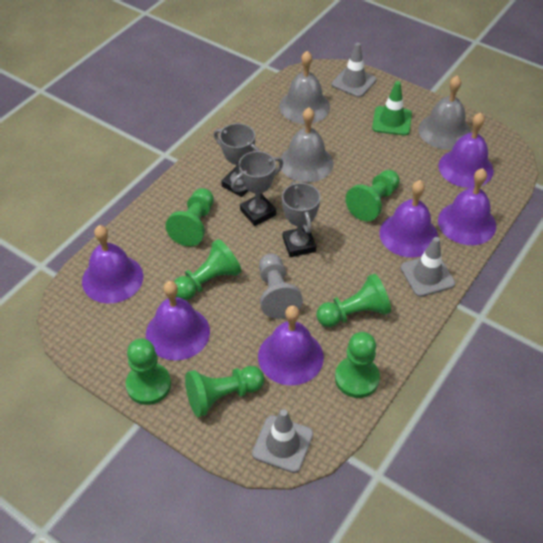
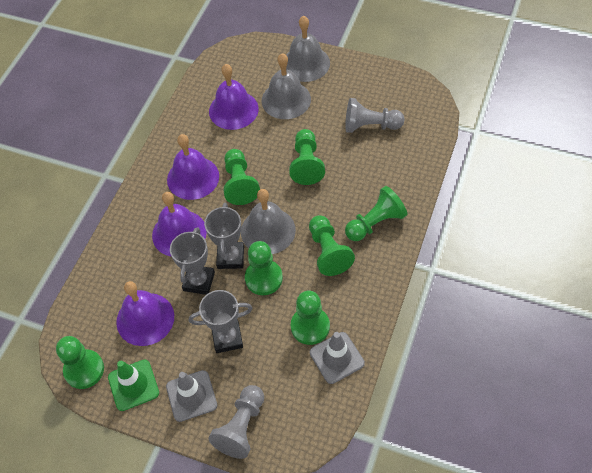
grey pawn: 1 -> 2
grey traffic cone: 3 -> 2
purple bell: 6 -> 4

